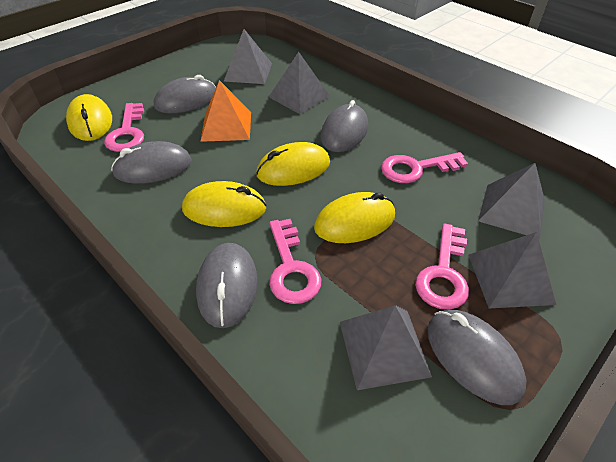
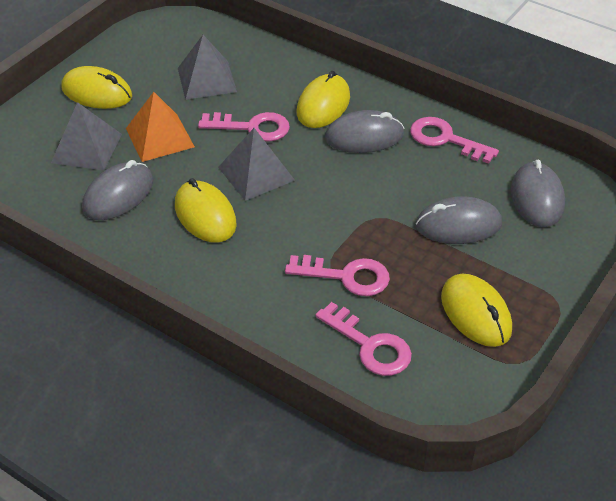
grey mouse: 5 -> 4
grey pyramid: 5 -> 3

